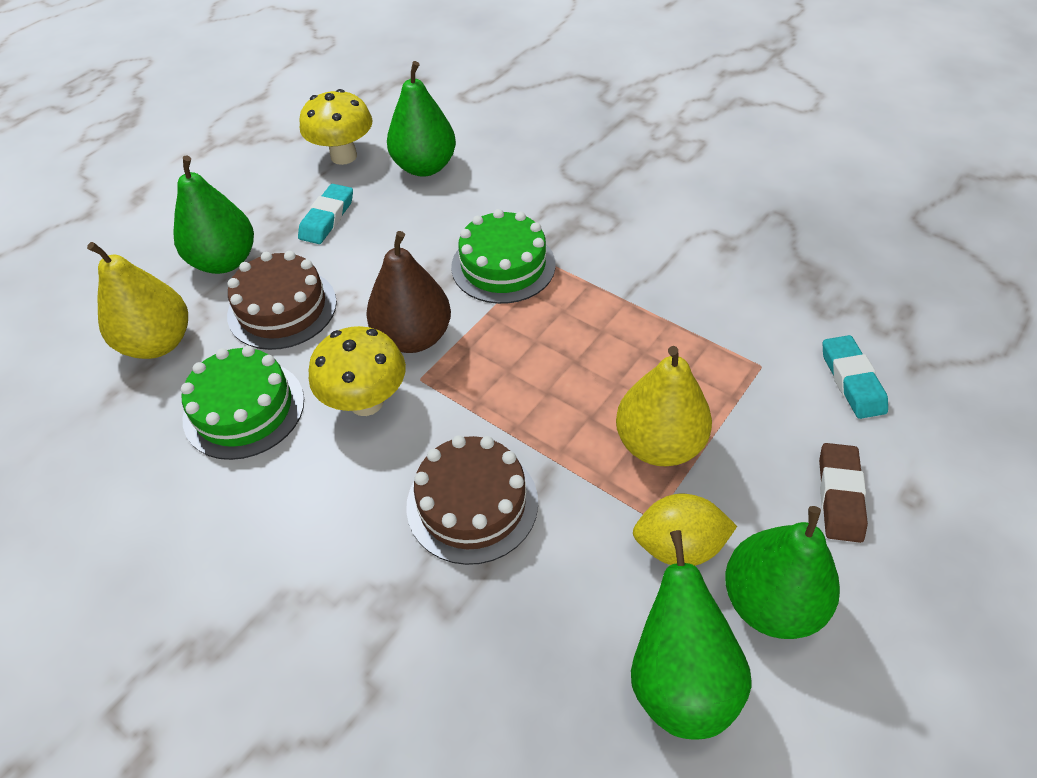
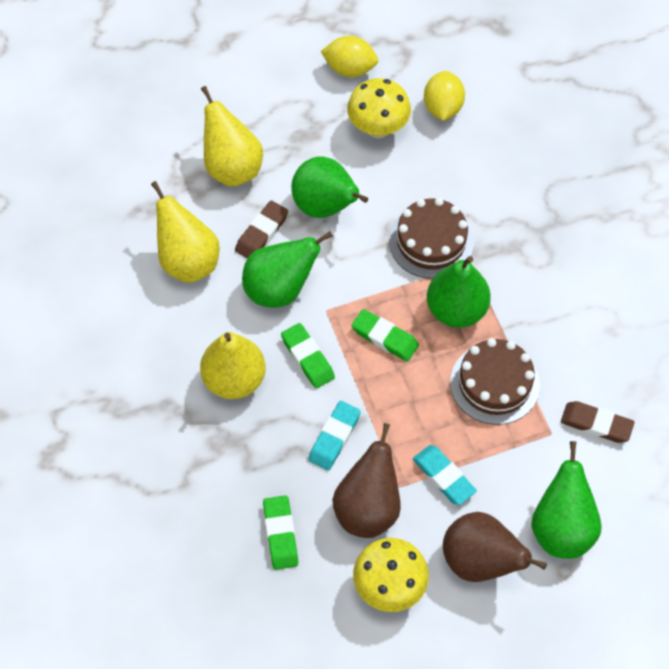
brown eraser: 1 -> 2
brown pear: 1 -> 2
green cake: 2 -> 0
green eraser: 0 -> 3
yellow lemon: 1 -> 2
yellow pear: 2 -> 3

